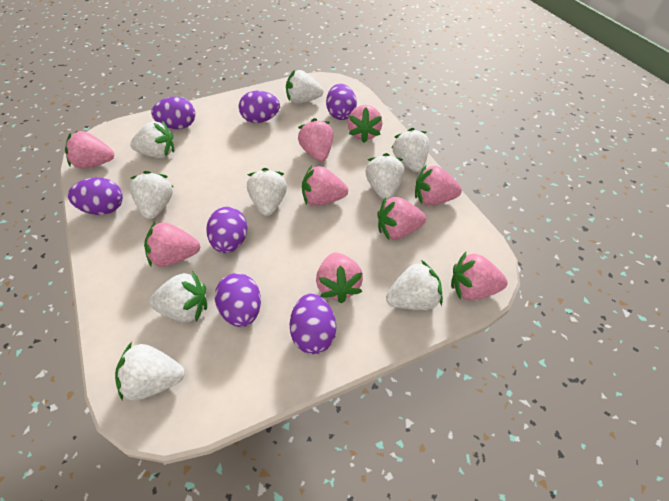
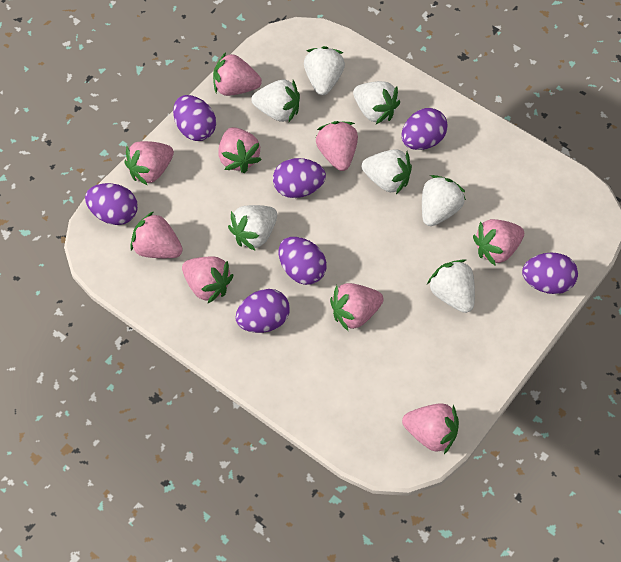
white strawberry: 9 -> 7

